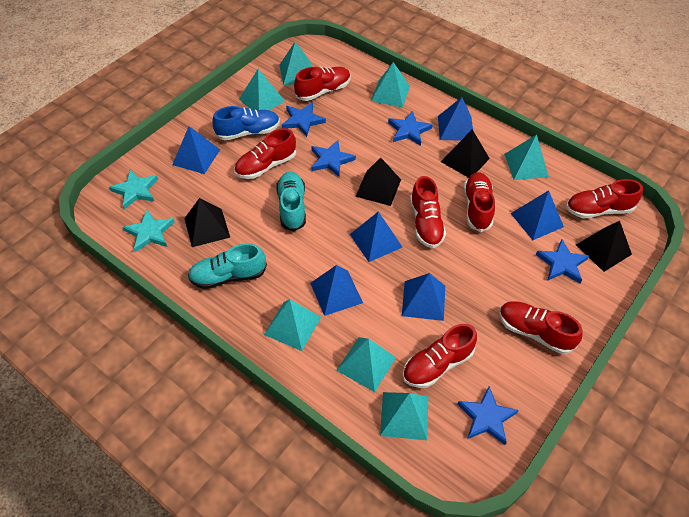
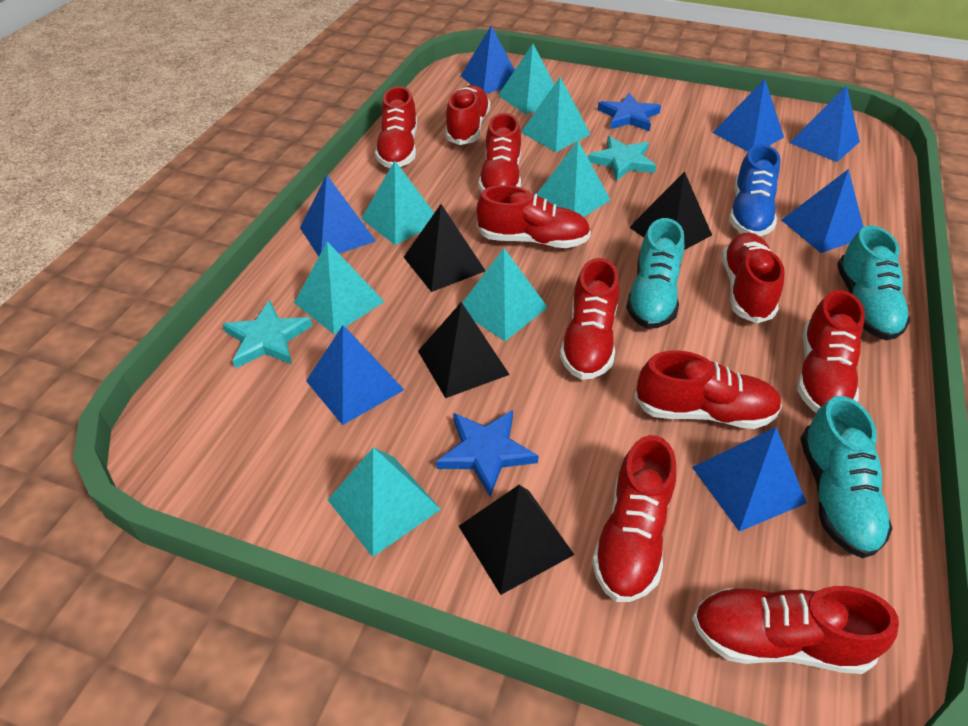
blue pyramid: 6 -> 7
blue star: 5 -> 2
red shoe: 7 -> 10
turquoise shoe: 2 -> 3

